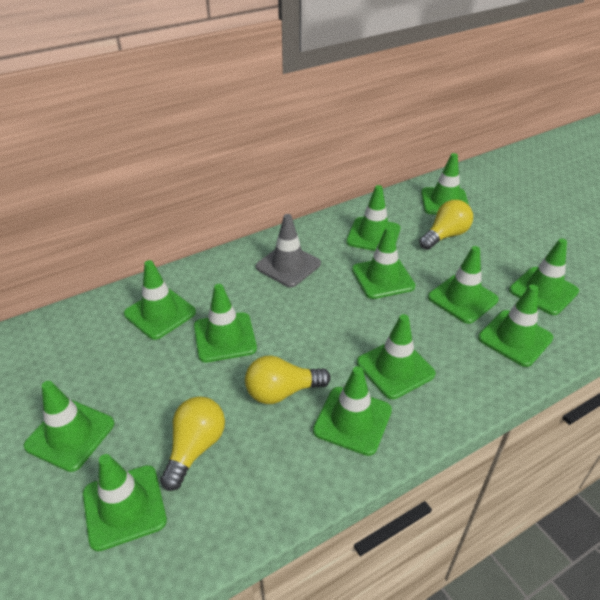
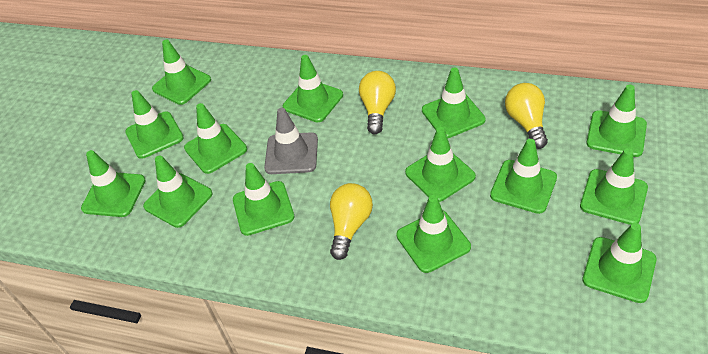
green traffic cone: 12 -> 14

